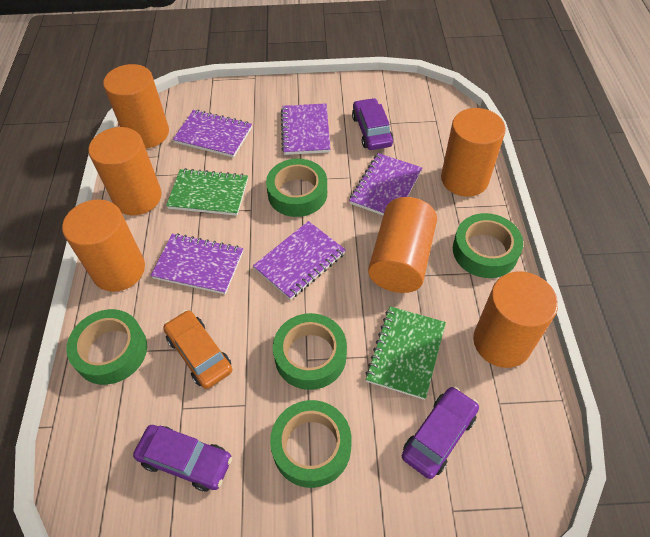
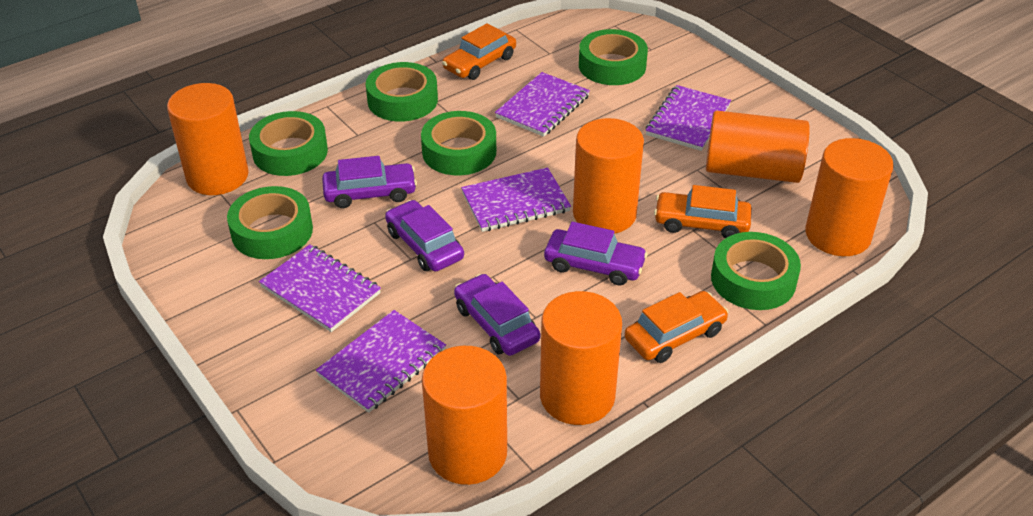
green notebook: 2 -> 0
green tape: 5 -> 6
orange car: 1 -> 3
purple car: 3 -> 4

